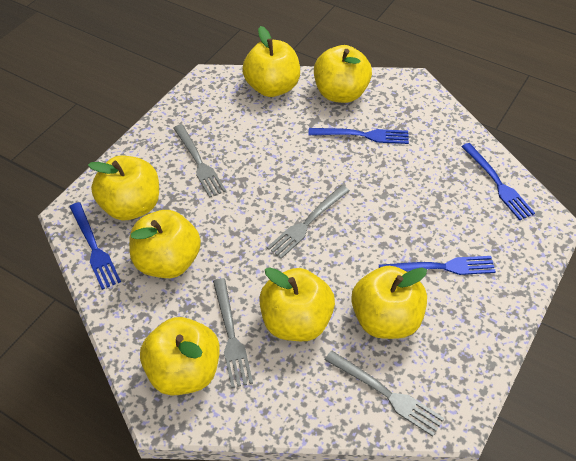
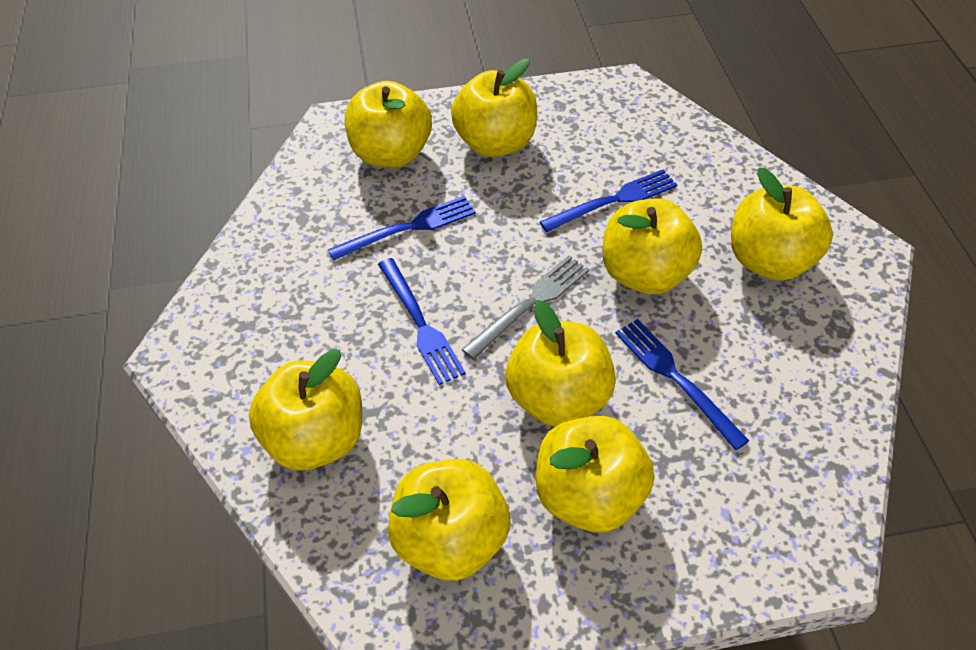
grey fork: 4 -> 1
yellow apple: 7 -> 8

